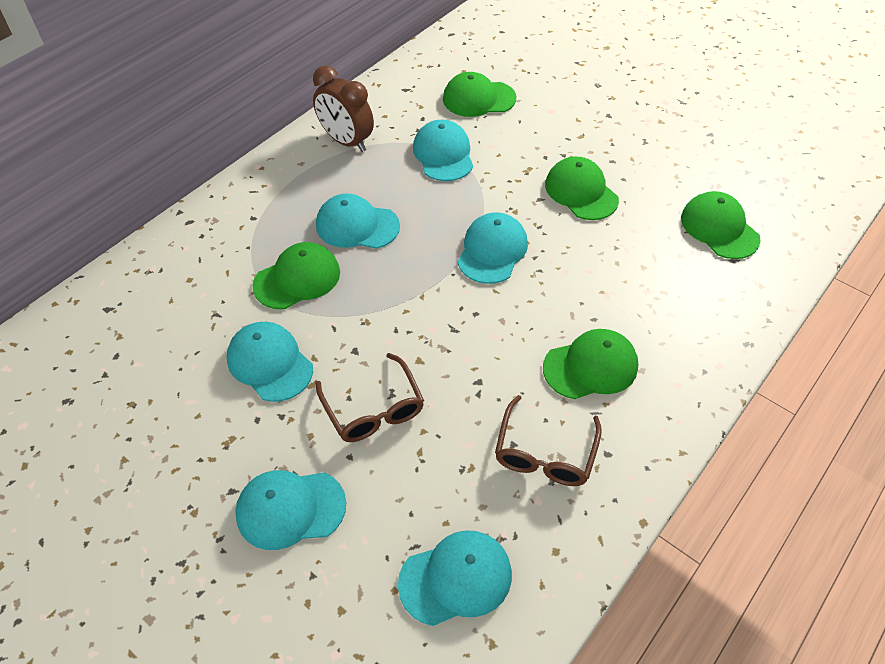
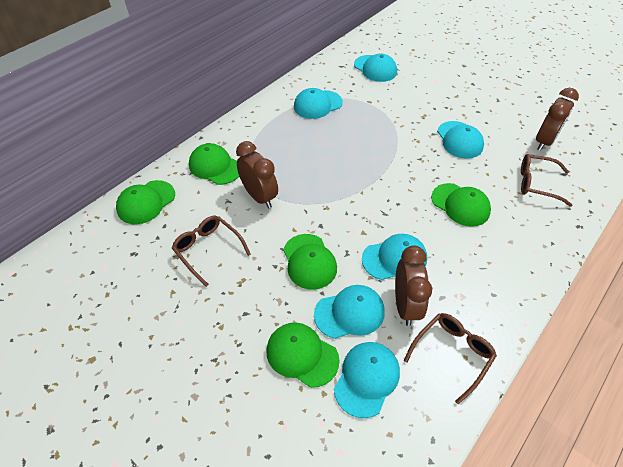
brown clock: 1 -> 3
brown glasses: 2 -> 3

